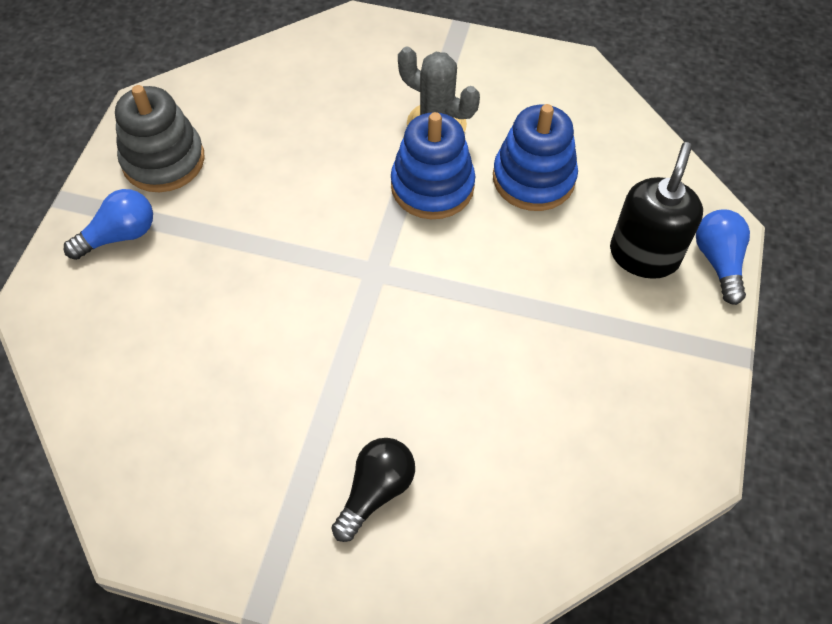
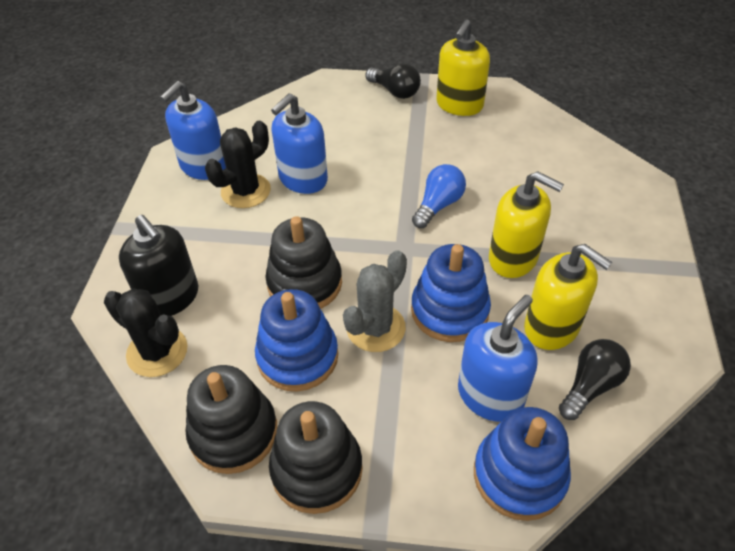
black cactus: 0 -> 2
black light bulb: 1 -> 2
black stacking toy: 0 -> 3
blue light bulb: 2 -> 1
blue soap dispenser: 0 -> 3
blue stacking toy: 2 -> 3
grey stacking toy: 1 -> 0
yellow soap dispenser: 0 -> 3

